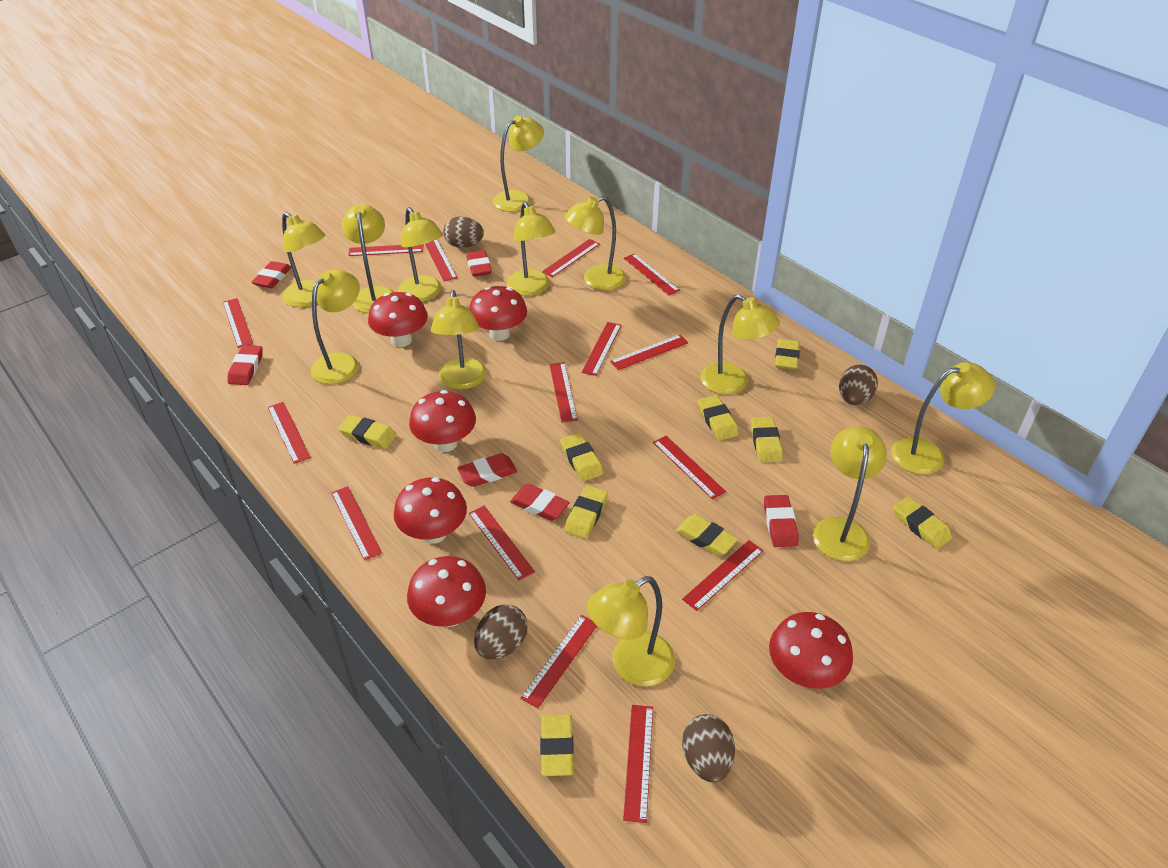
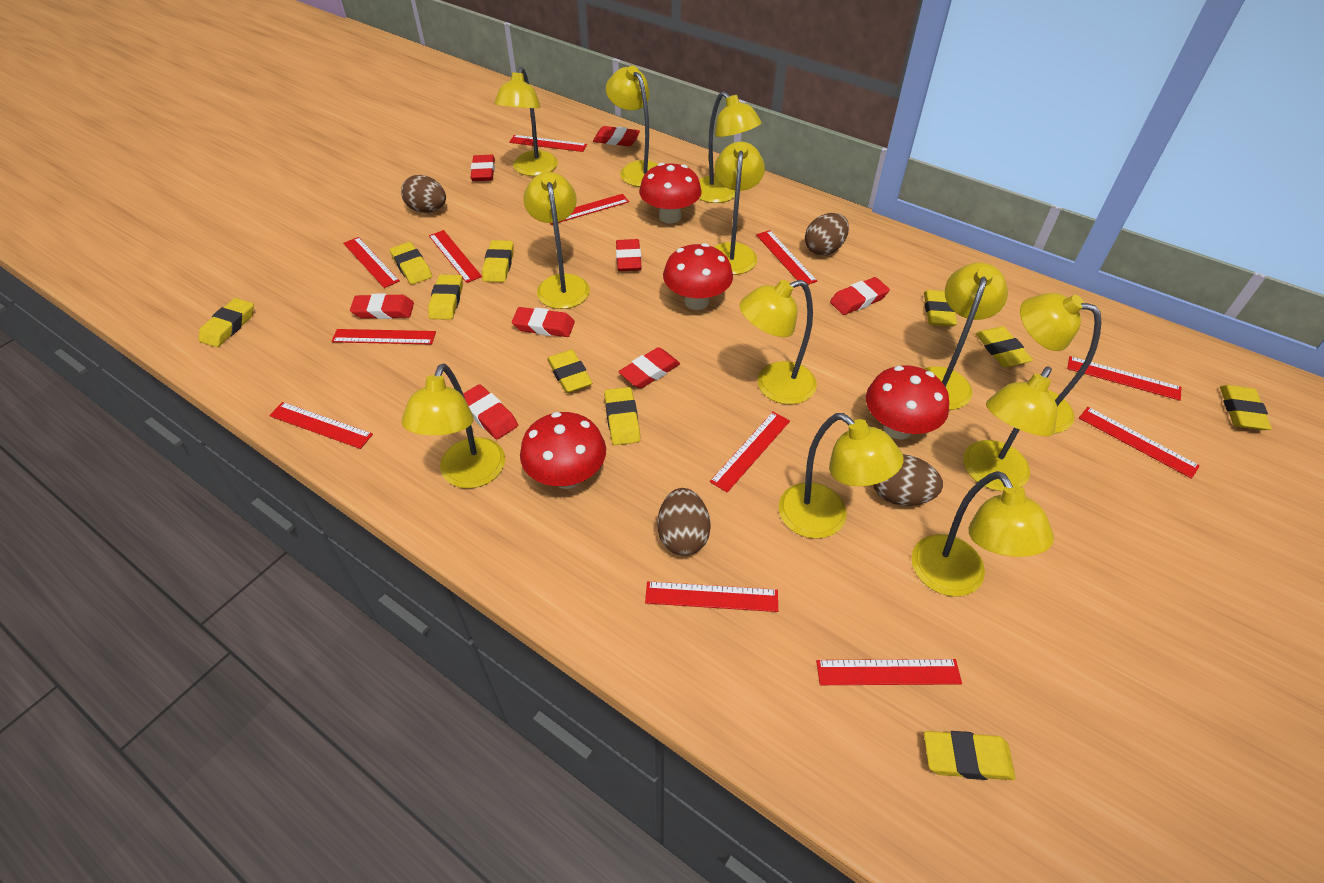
red eraser: 6 -> 8
red mushroom: 6 -> 4
red ruler: 15 -> 12
yellow eraser: 9 -> 10

